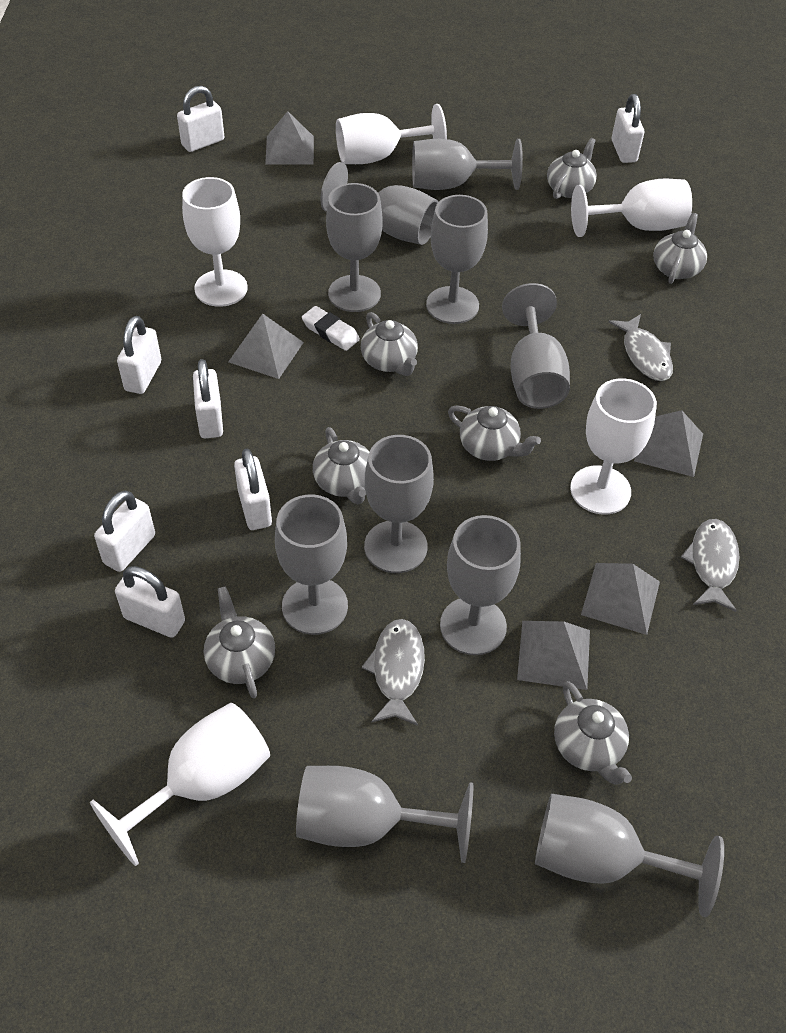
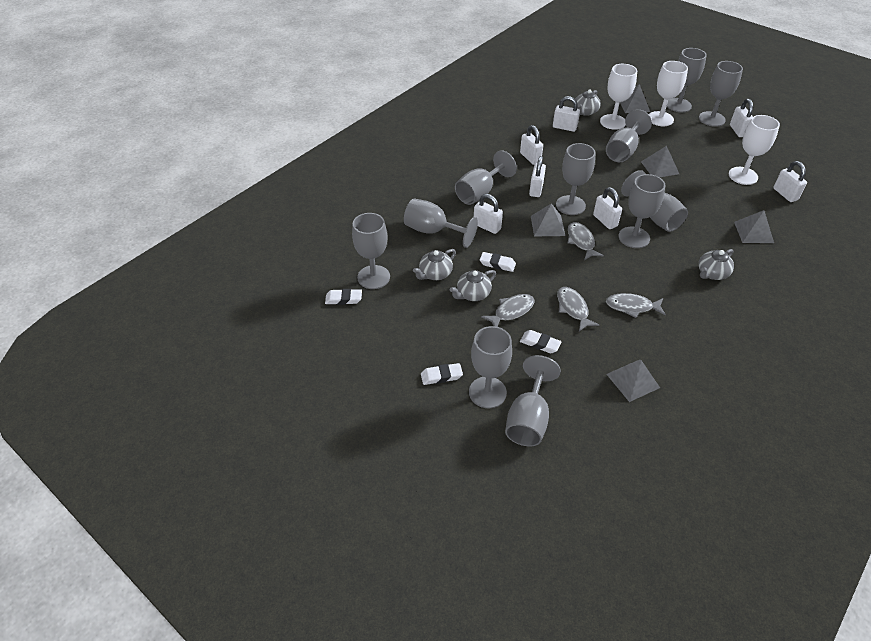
grey fish: 3 -> 4
grey goblet: 10 -> 11
grey teapot: 7 -> 4
white eraser: 1 -> 4
white goblet: 5 -> 3

